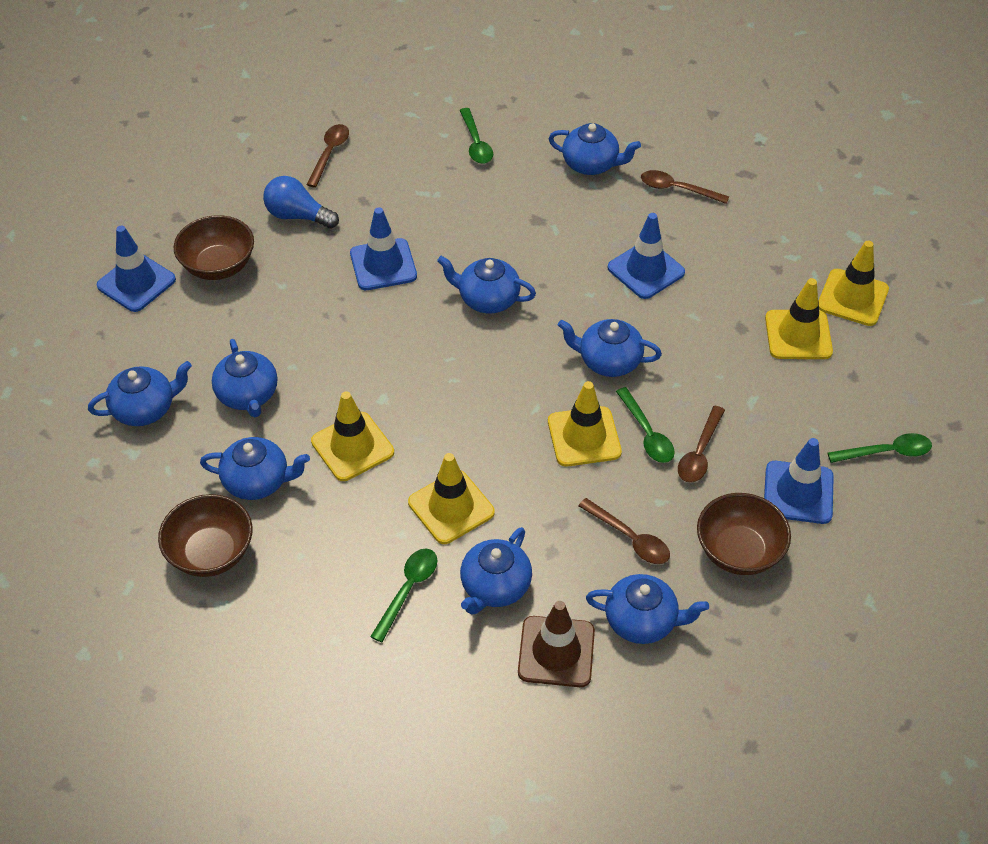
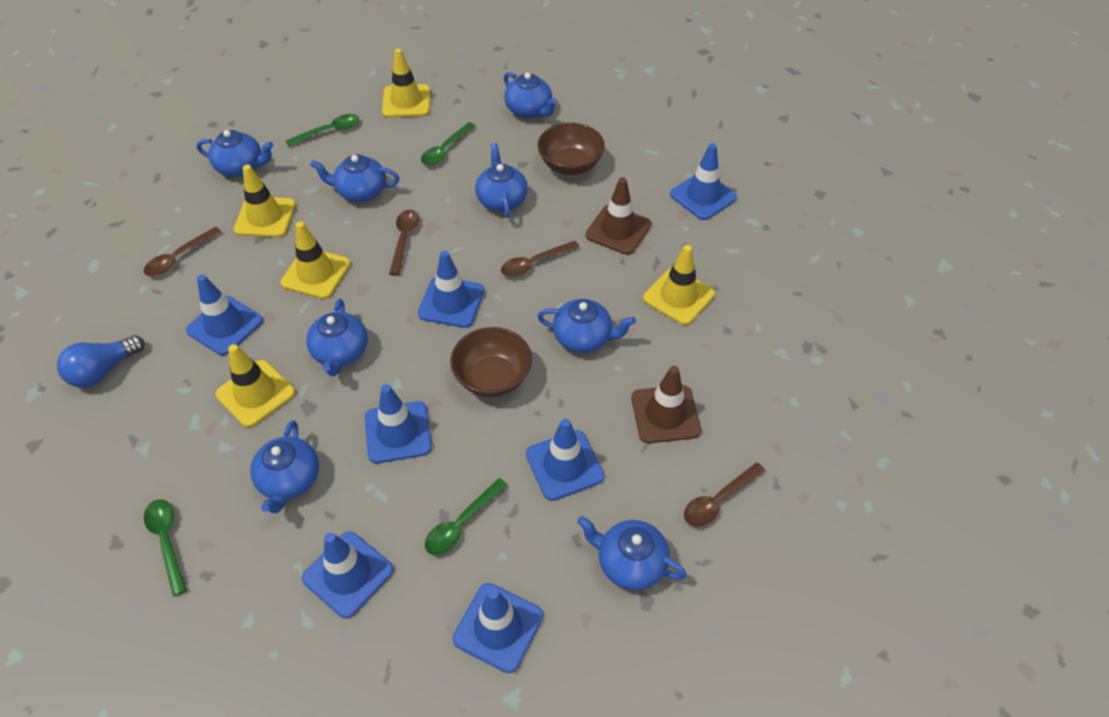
blue traffic cone: 4 -> 7
brown bowl: 3 -> 2
brown traffic cone: 1 -> 2

